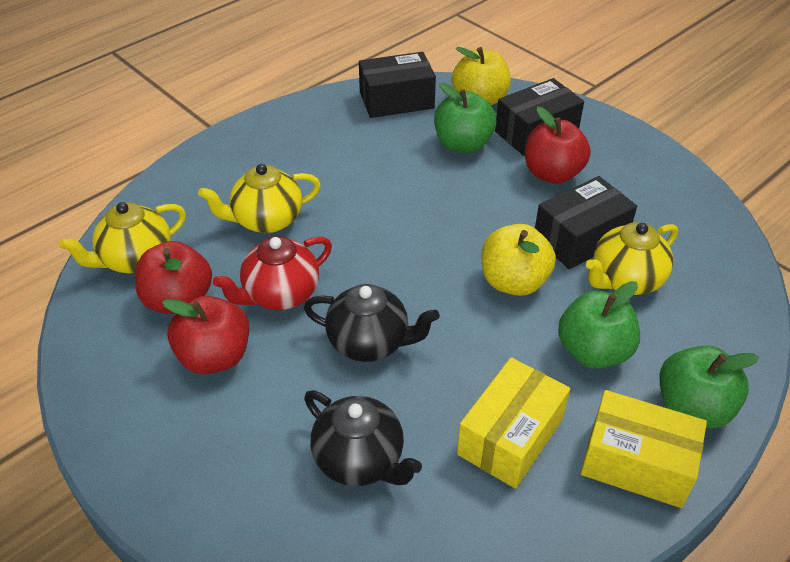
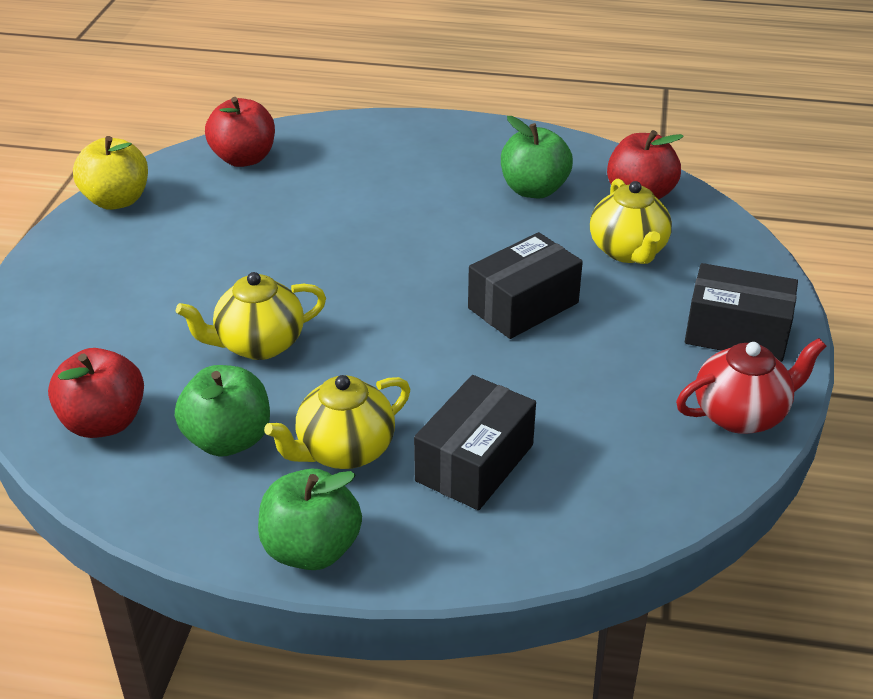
black teapot: 2 -> 0
yellow apple: 2 -> 1
yellow box: 2 -> 0

